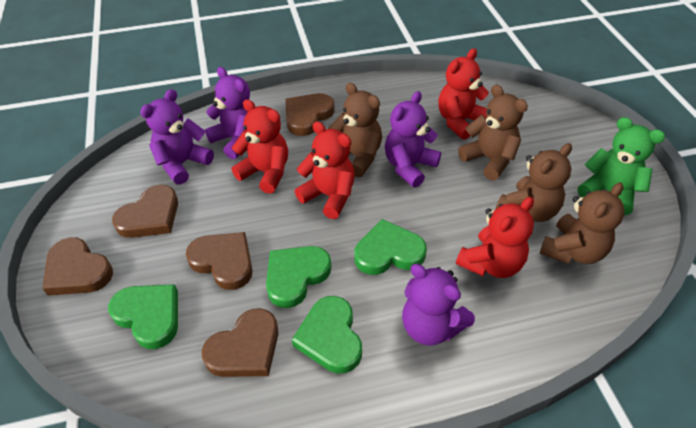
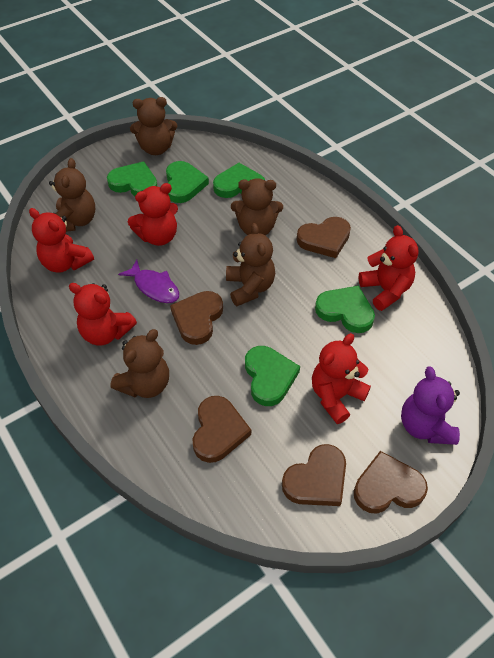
brown teddy bear: 4 -> 5
green heart: 4 -> 5
green teddy bear: 1 -> 0
purple fish: 0 -> 1
purple teddy bear: 4 -> 1
red teddy bear: 4 -> 5

